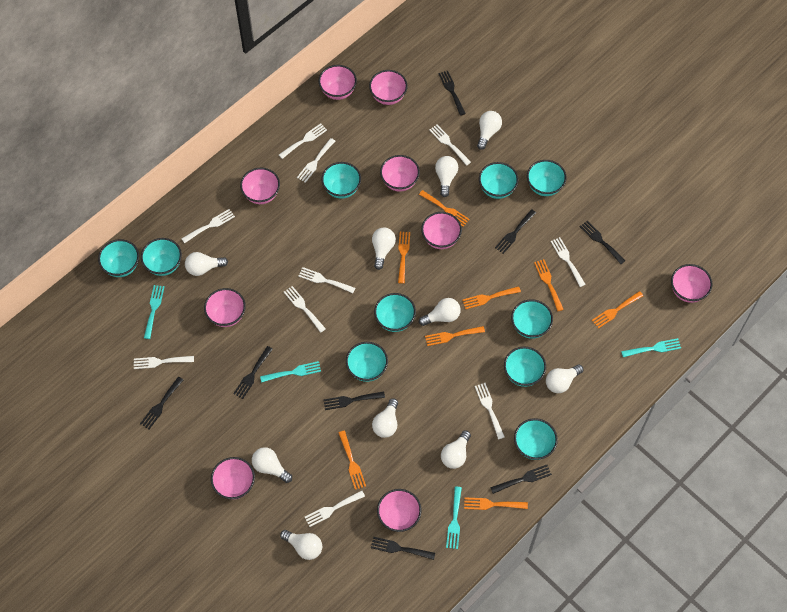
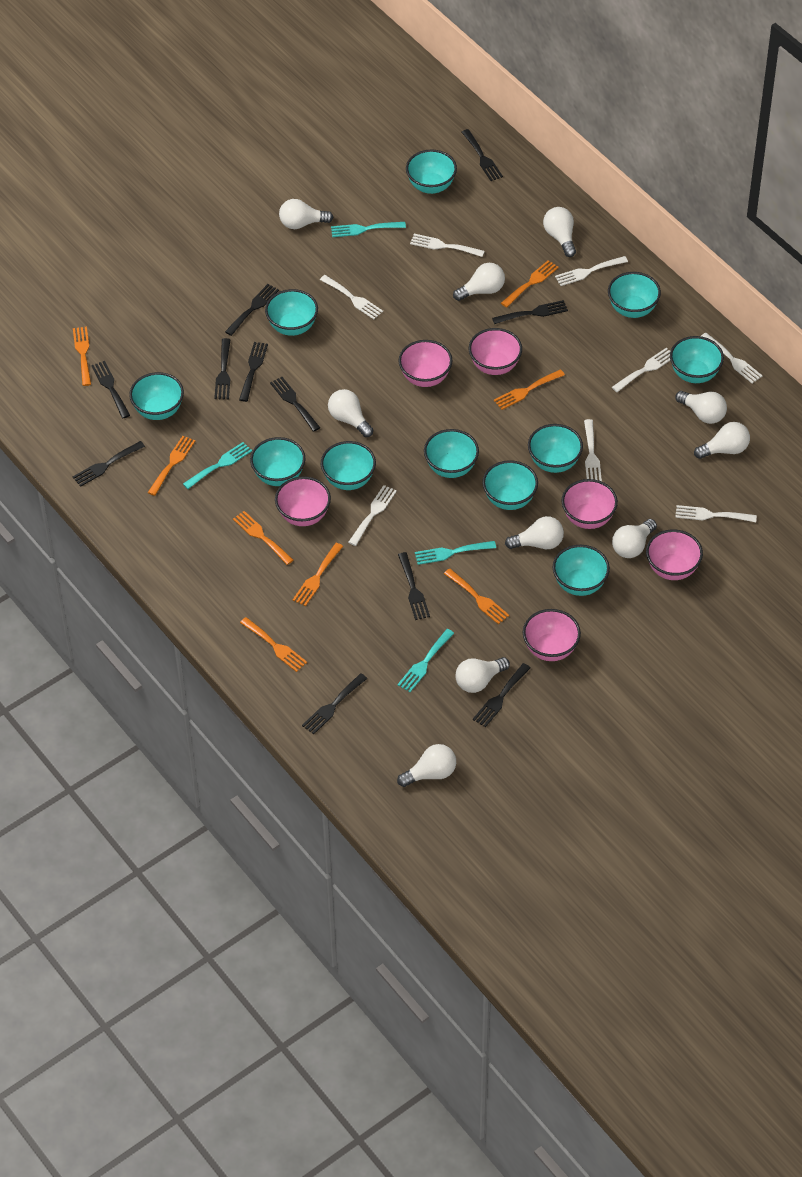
black fork: 8 -> 11
pink bowl: 9 -> 6
turquoise bowl: 10 -> 11
white fork: 10 -> 8

